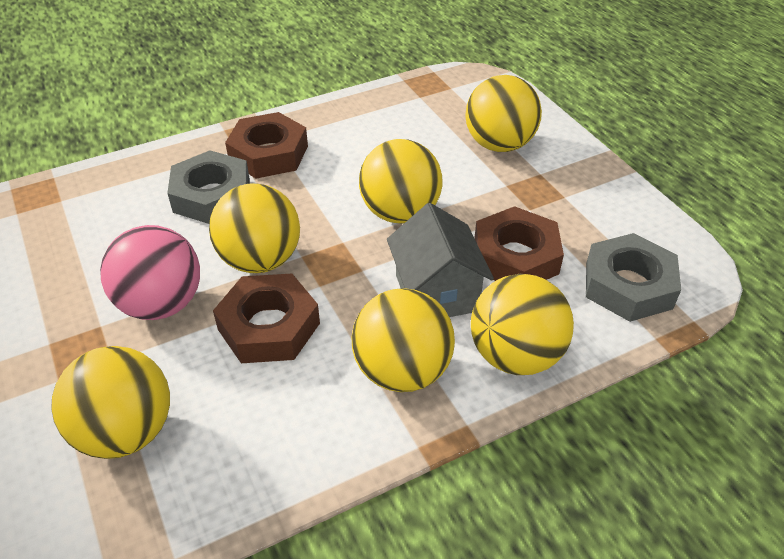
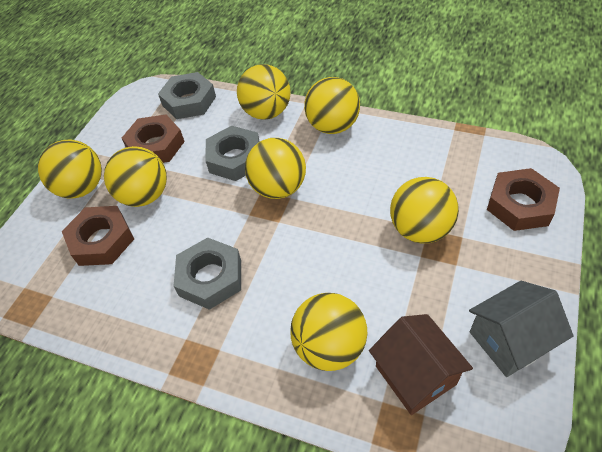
brown house: 0 -> 1
grey nut: 2 -> 3
pink ball: 1 -> 0
yellow ball: 6 -> 7

